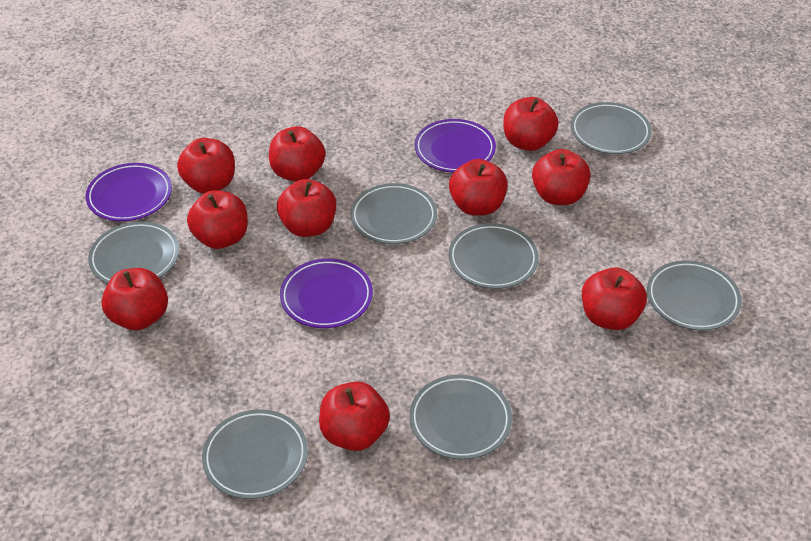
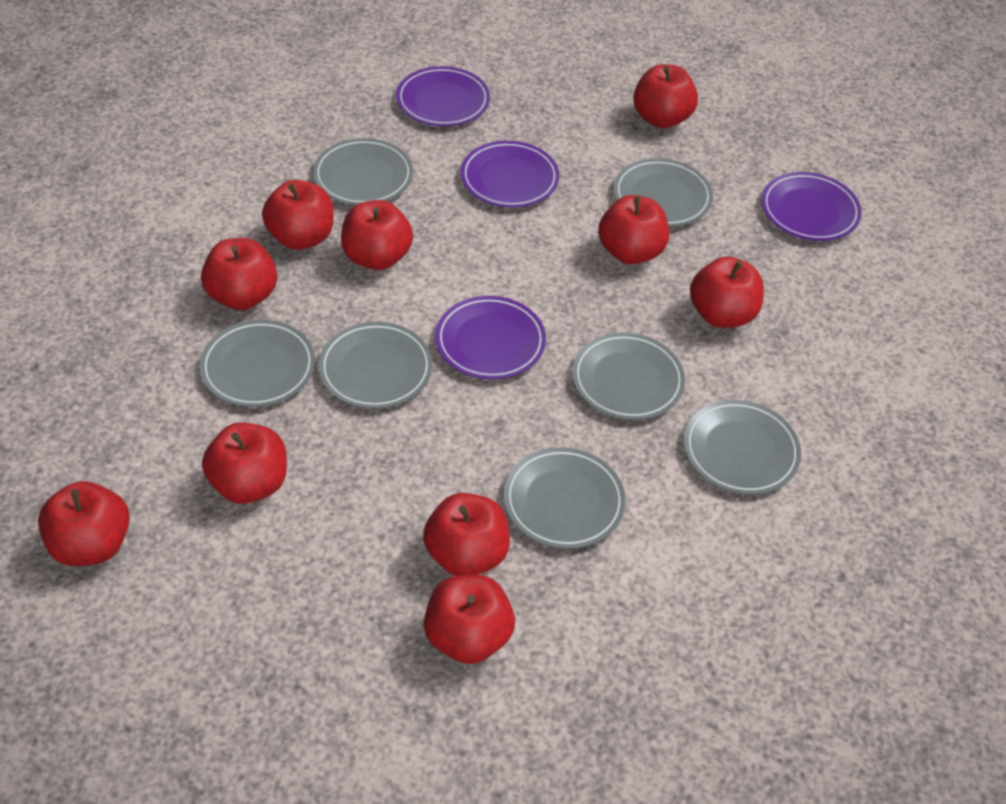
purple plate: 3 -> 4

